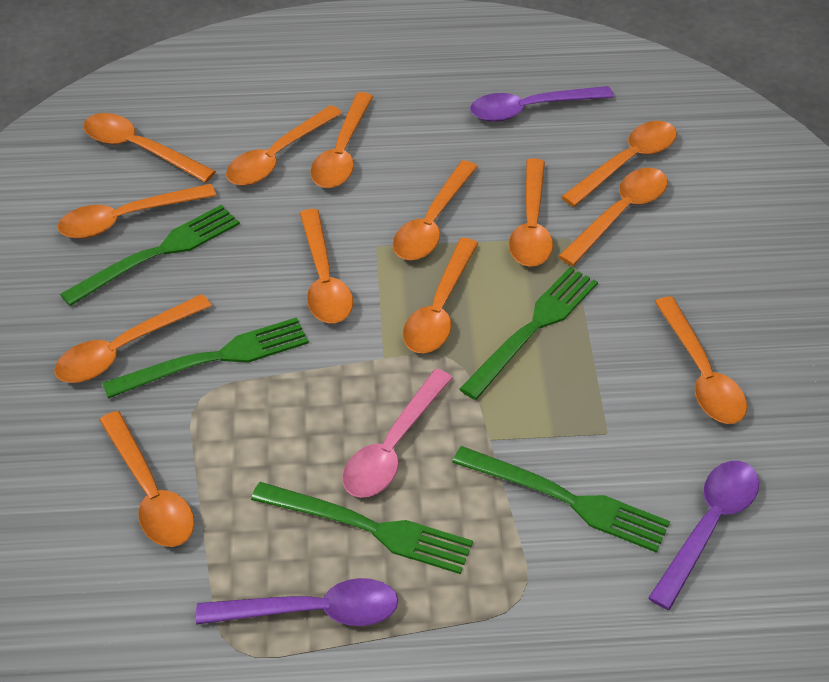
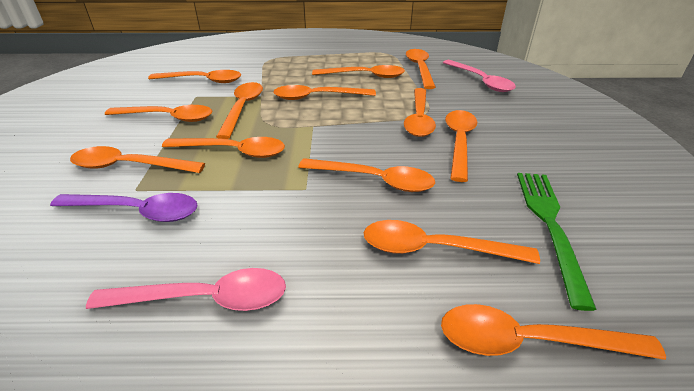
green fork: 5 -> 1
pink spoon: 1 -> 2
purple spoon: 3 -> 1

